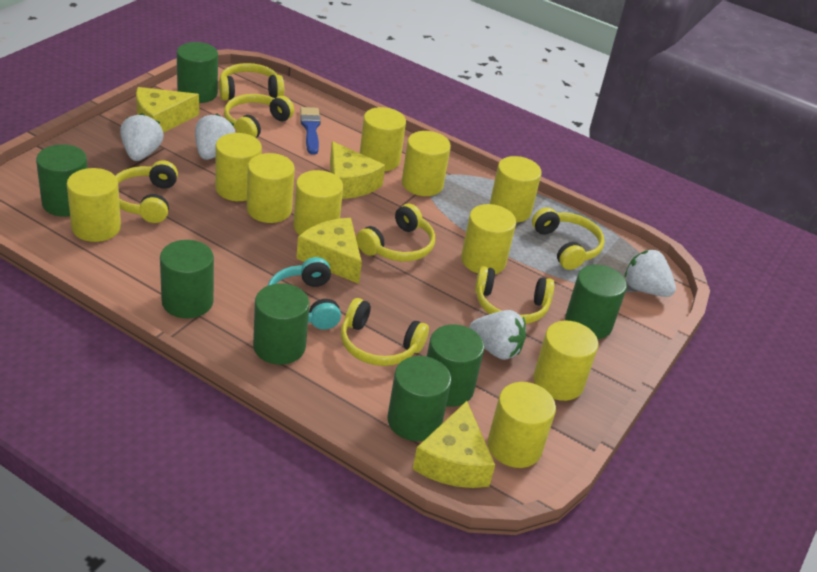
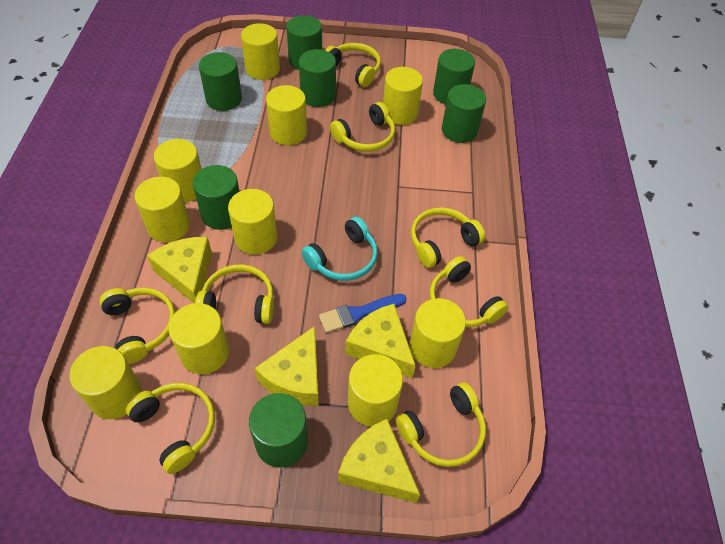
white strawberry: 4 -> 0
yellow headphones: 7 -> 8

